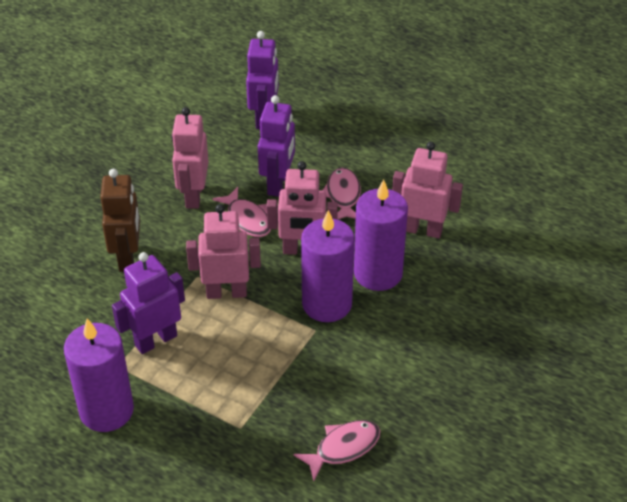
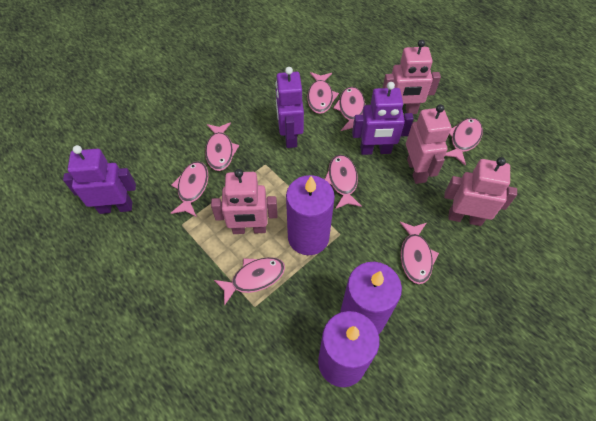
brown robot: 1 -> 0
pink fish: 3 -> 8

